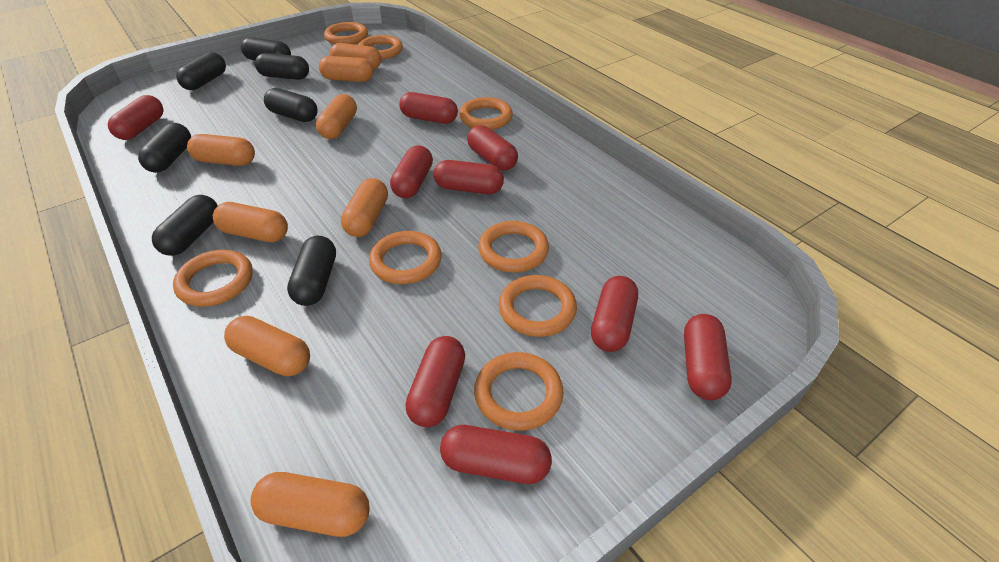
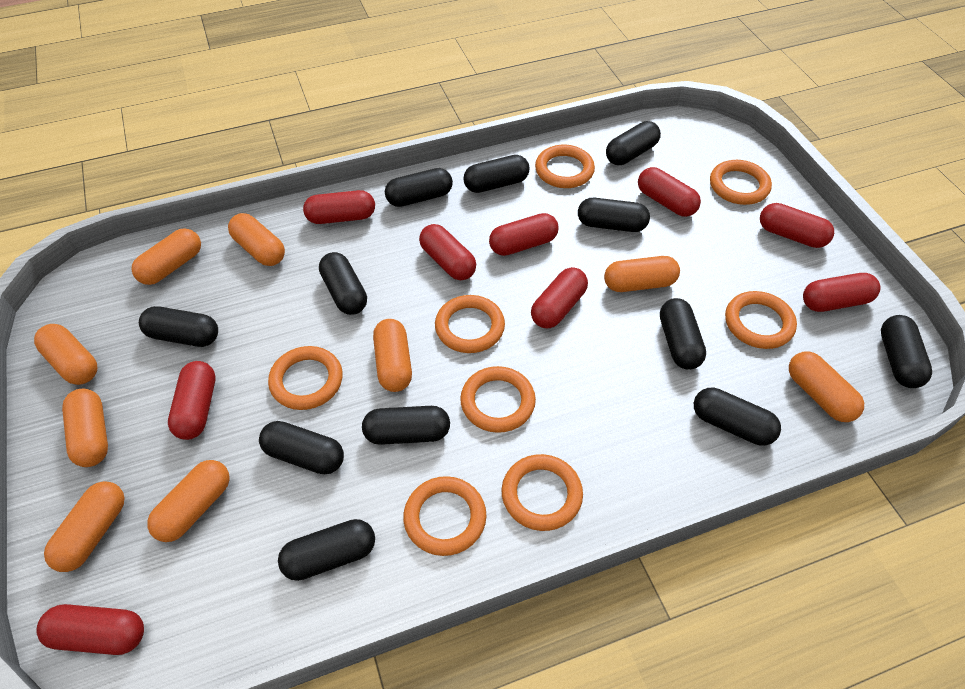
black capsule: 7 -> 12
orange capsule: 8 -> 9

